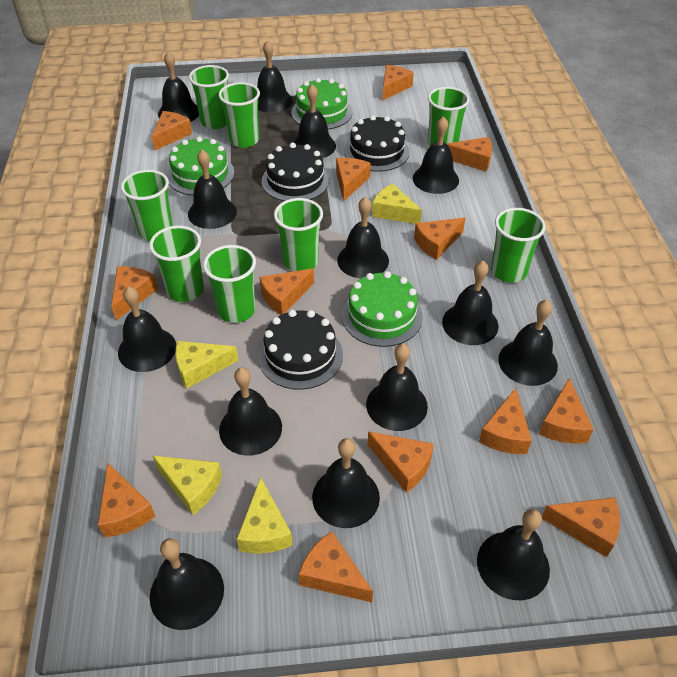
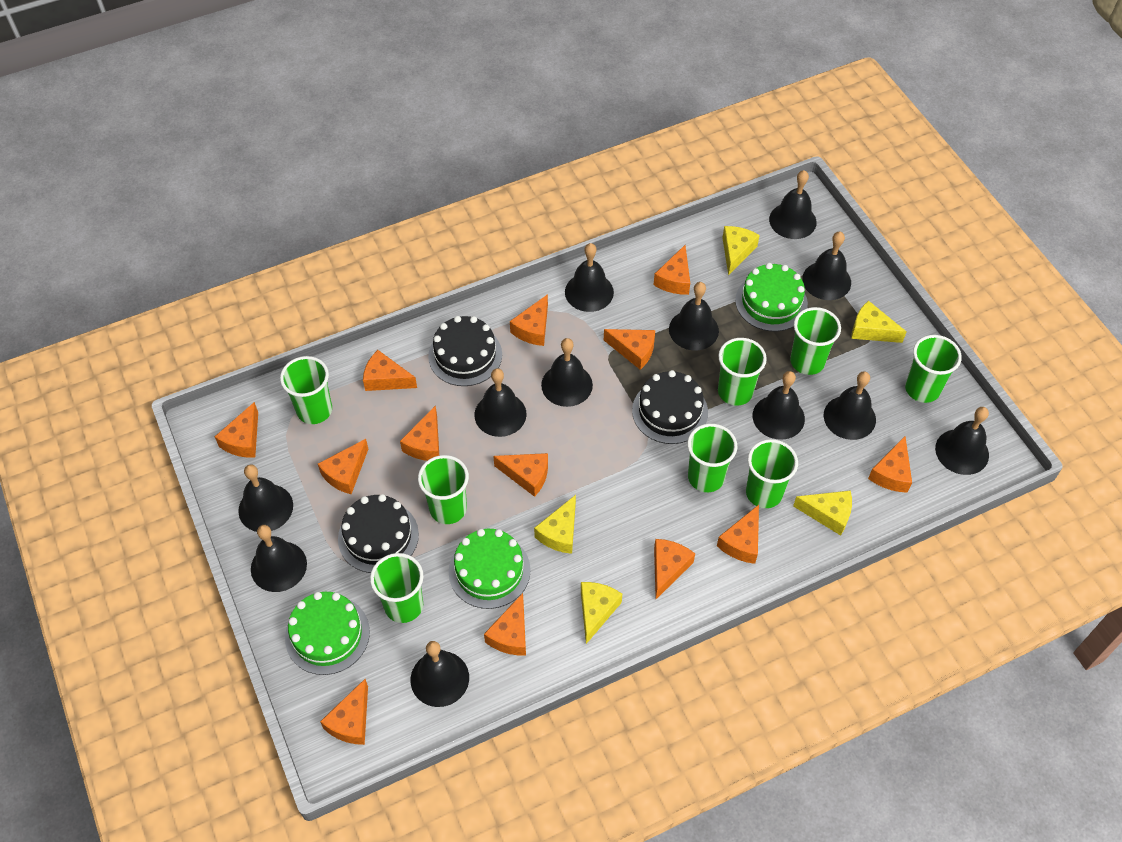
black bell: 14 -> 12
yellow cheese: 4 -> 5

